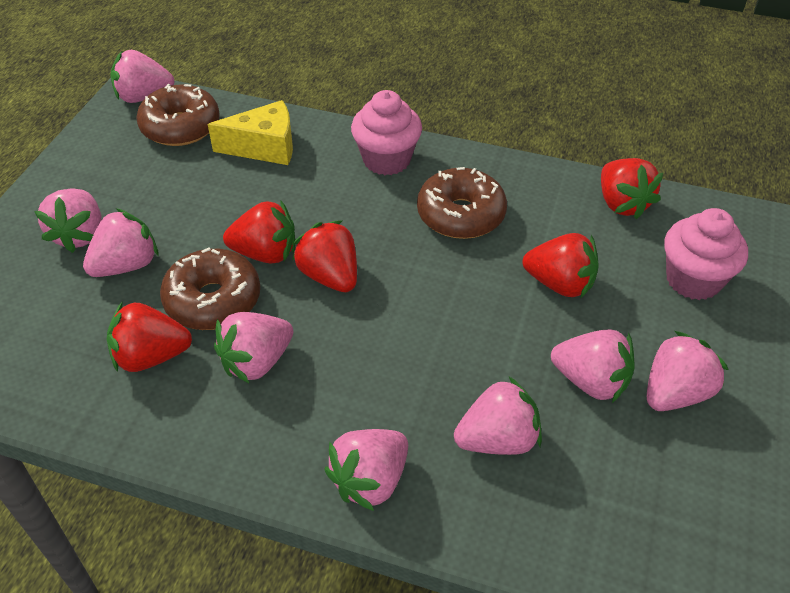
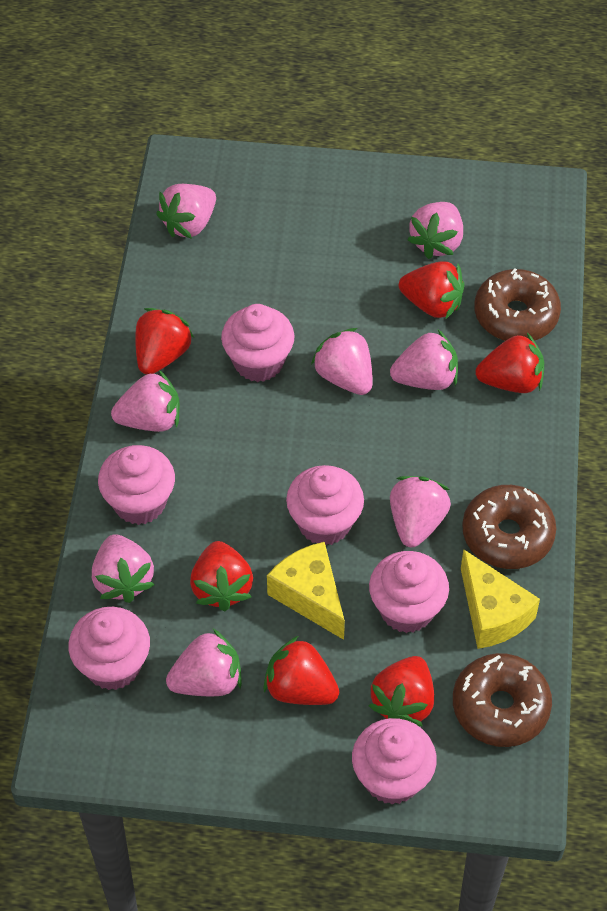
pink cupcake: 2 -> 6
red strawberry: 5 -> 6
yellow cheese: 1 -> 2

